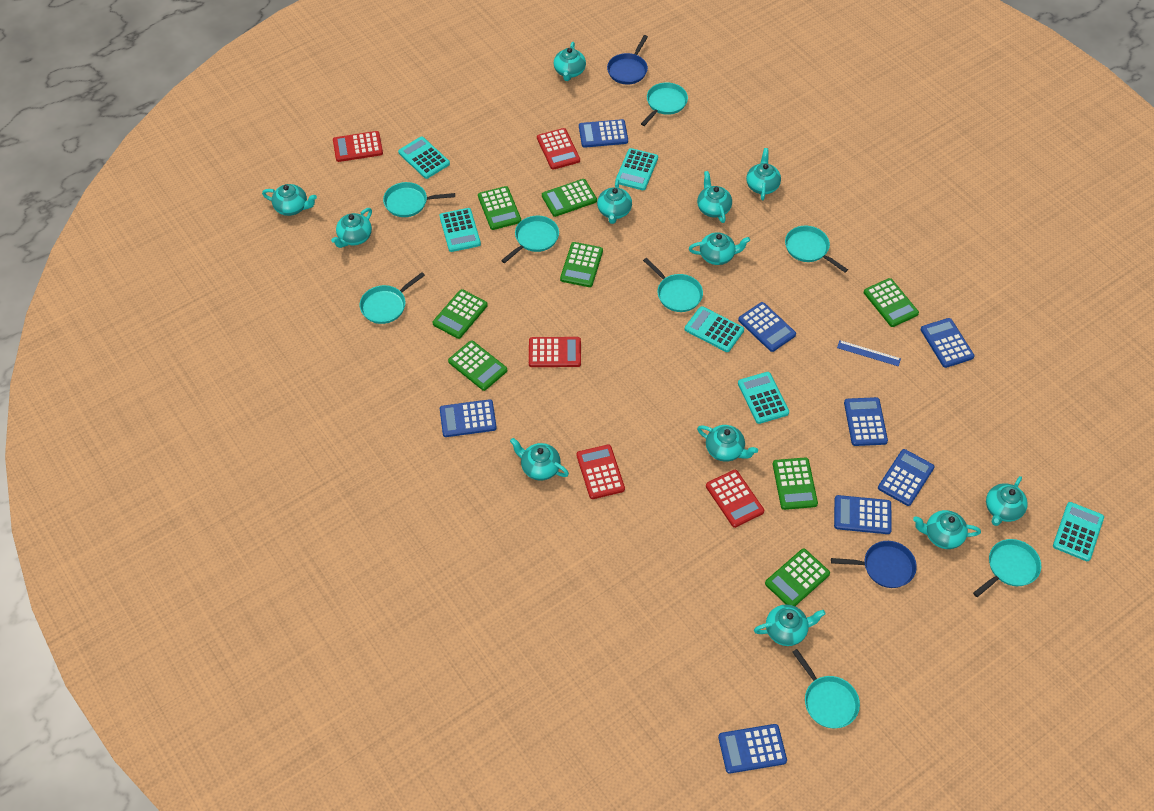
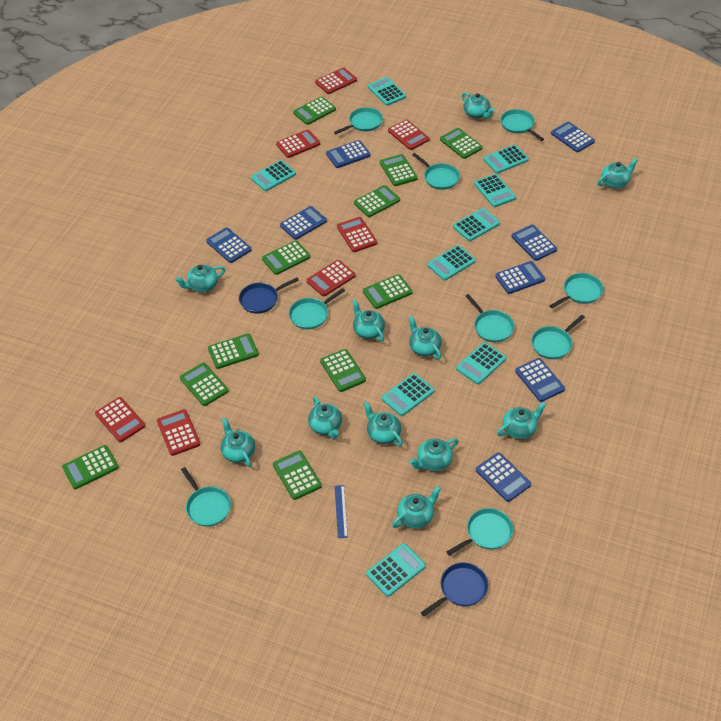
green calculator: 8 -> 11
red calculator: 5 -> 7
turquoise calculator: 6 -> 9
turquoise pan: 8 -> 9
turquoise teapot: 12 -> 11

